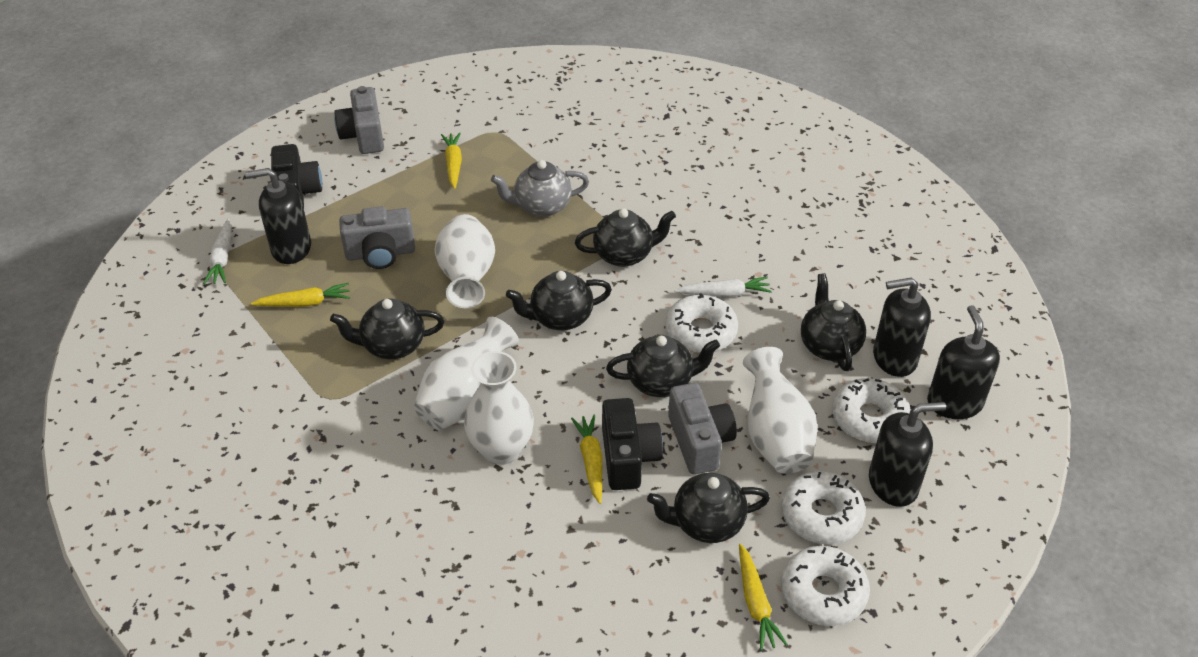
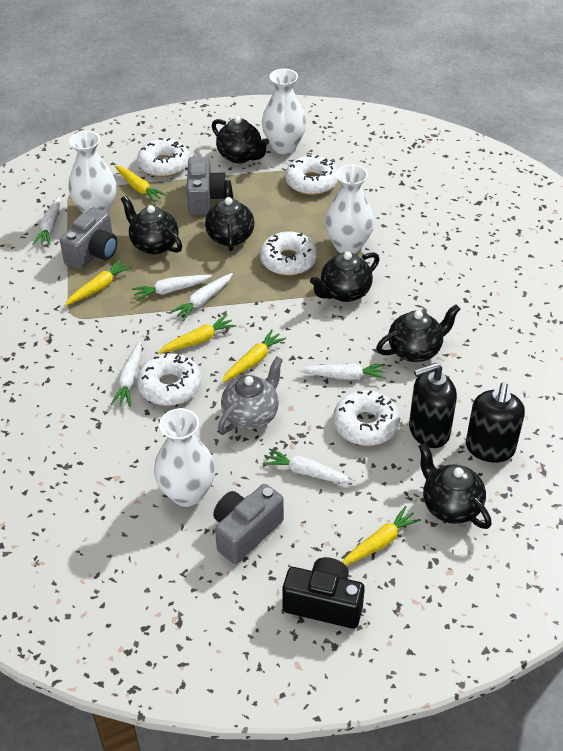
black camera: 2 -> 1
black soap dispenser: 4 -> 2
white carrot: 2 -> 6
white donut: 4 -> 5
yellow carrot: 4 -> 5

